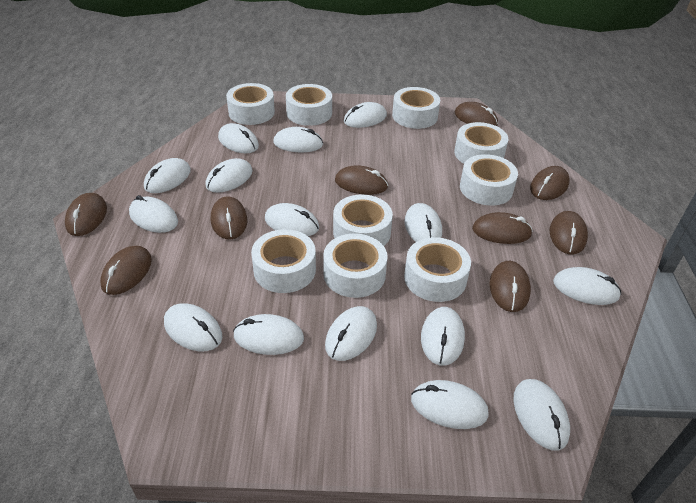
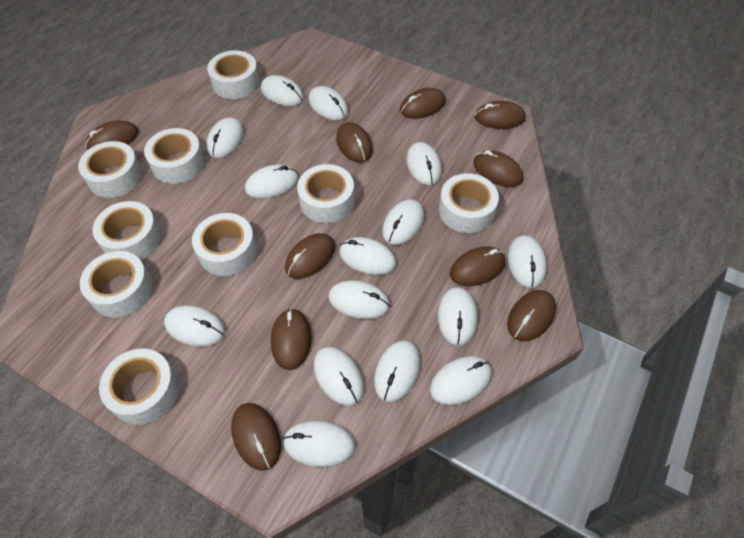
brown mouse: 9 -> 10

